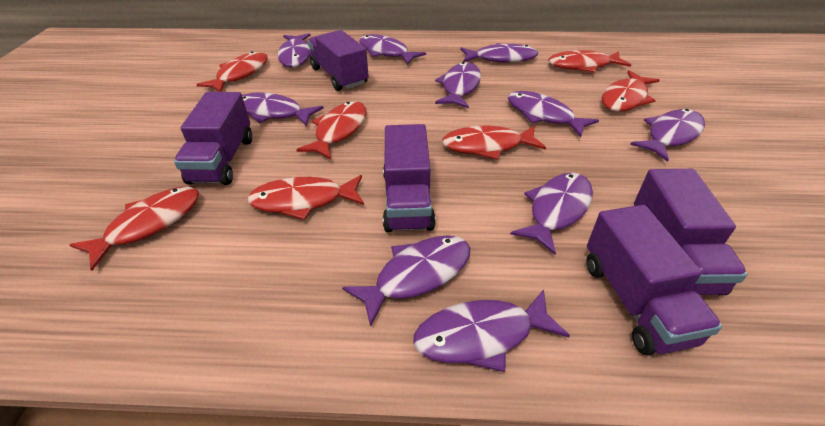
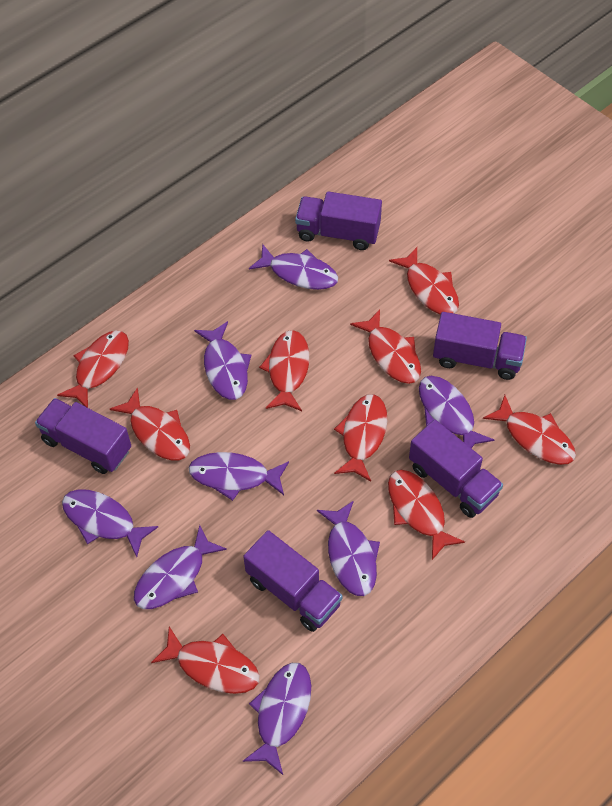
purple fish: 10 -> 8
red fish: 7 -> 9

